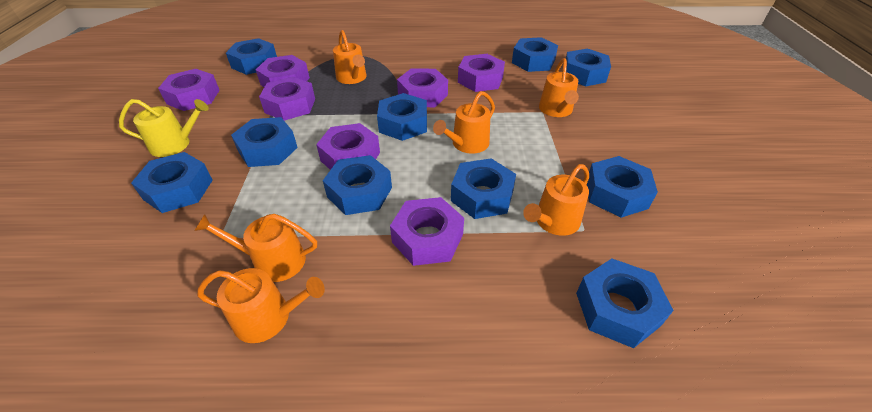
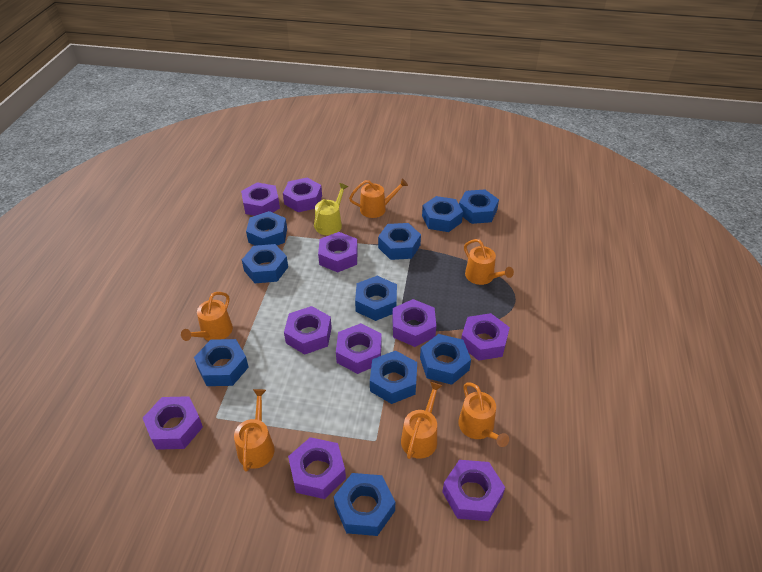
purple nut: 7 -> 10

